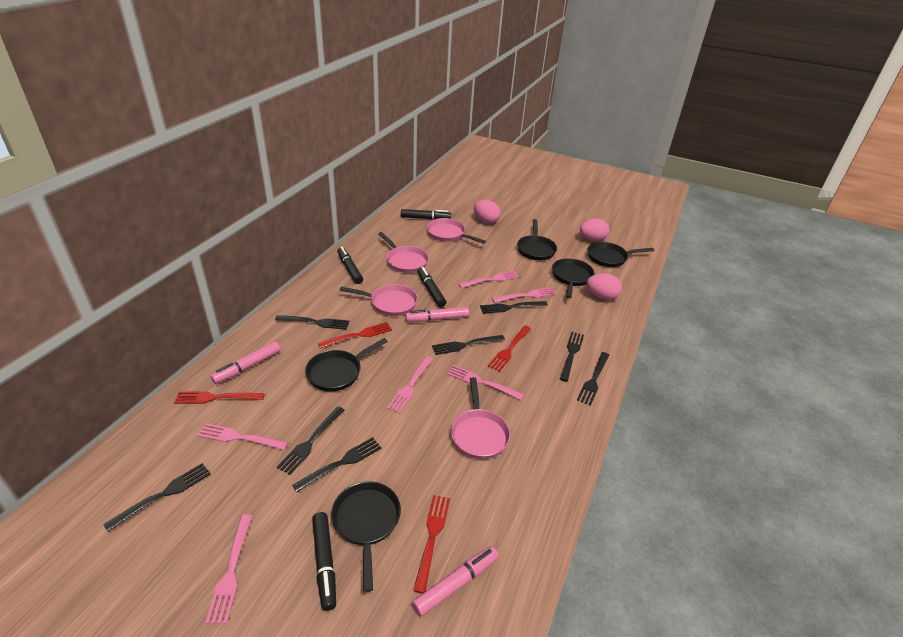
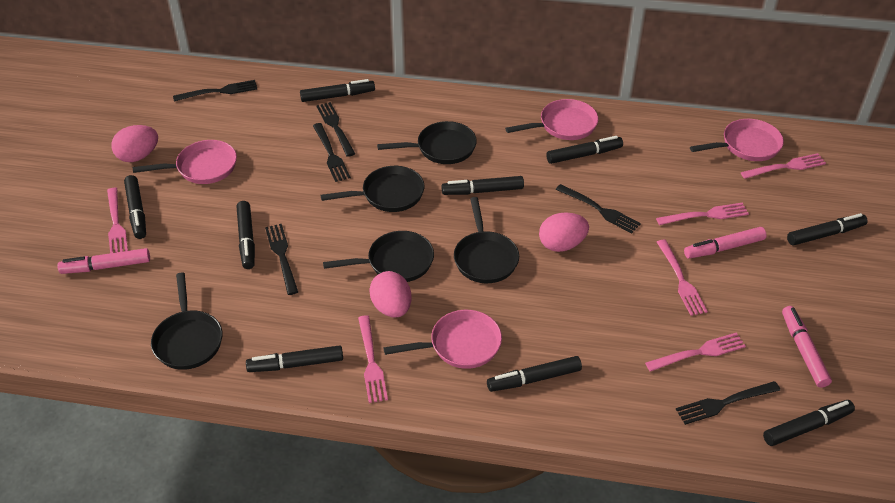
black fork: 8 -> 6
black marker: 4 -> 9
red fork: 4 -> 0

